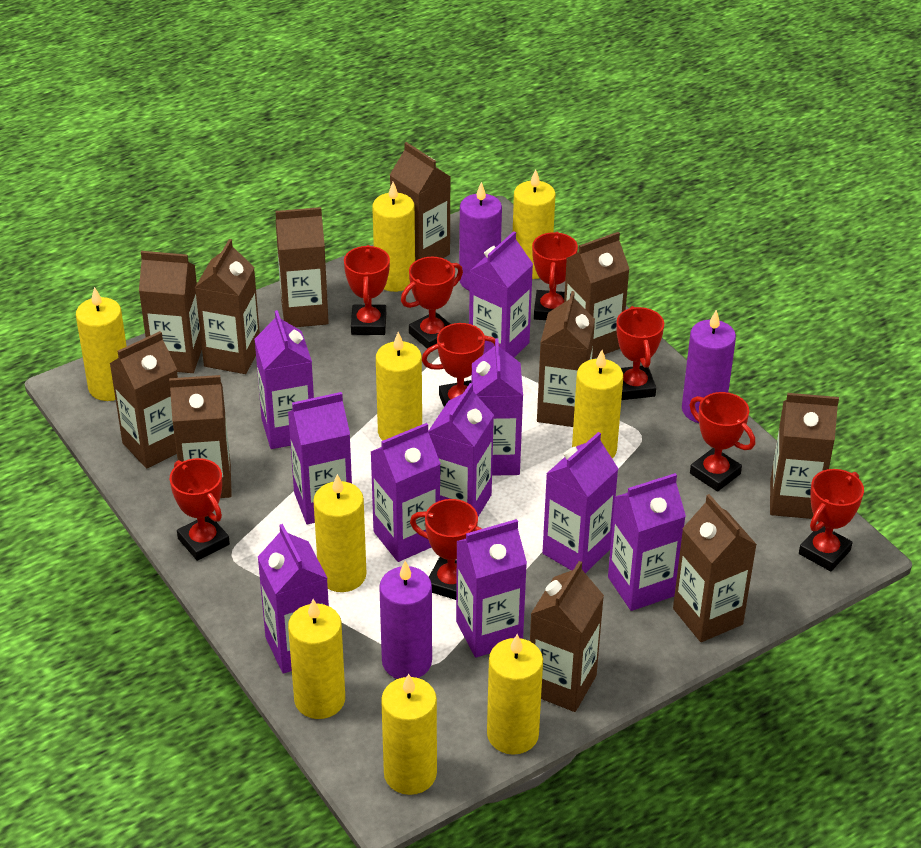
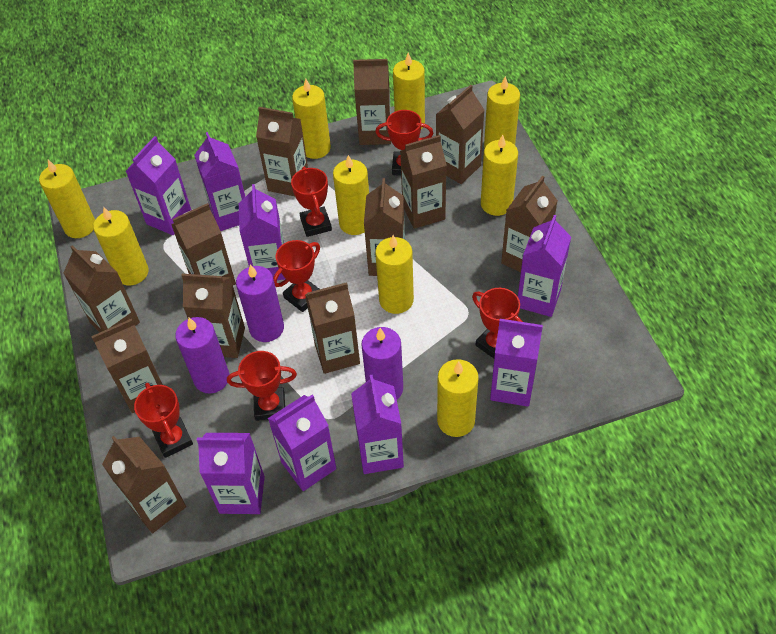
brown carton: 11 -> 12
purple carton: 10 -> 8
red trophy: 9 -> 6

